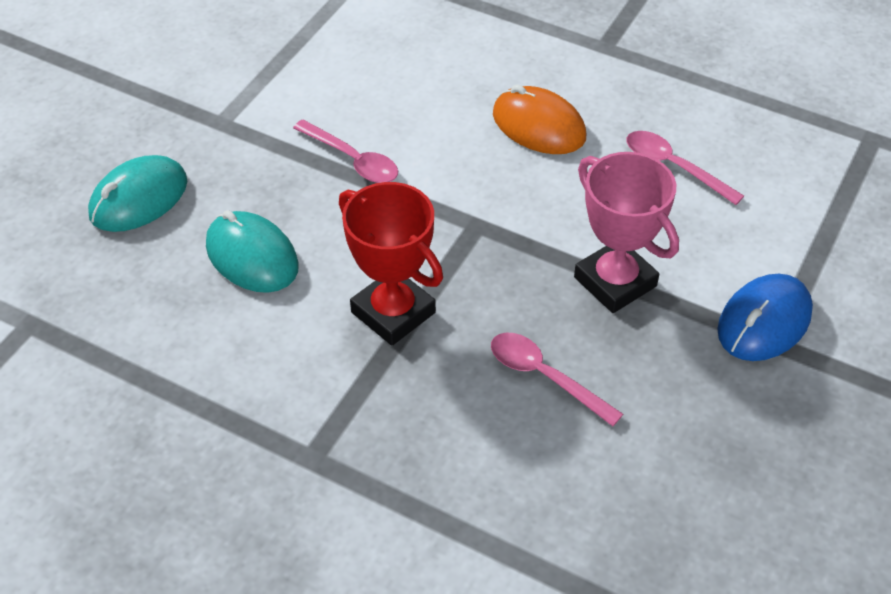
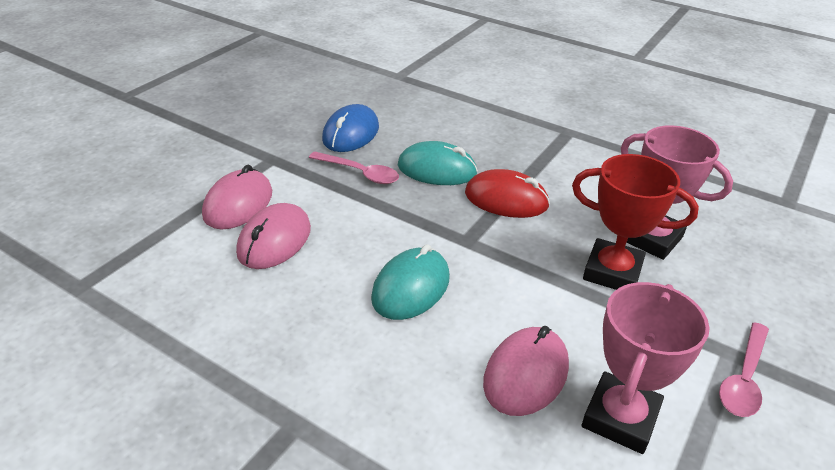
orange mouse: 1 -> 0
pink mouse: 0 -> 3
pink spoon: 3 -> 2
pink trophy: 1 -> 2
red mouse: 0 -> 1

